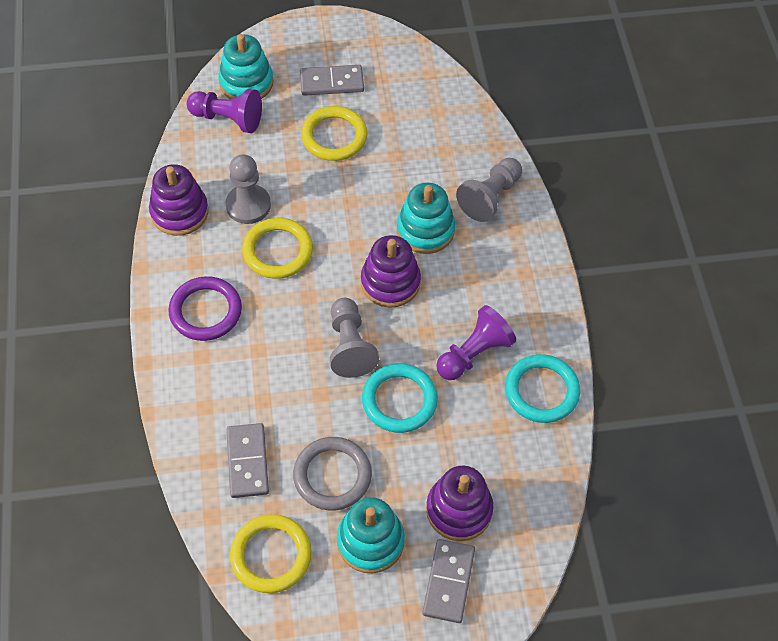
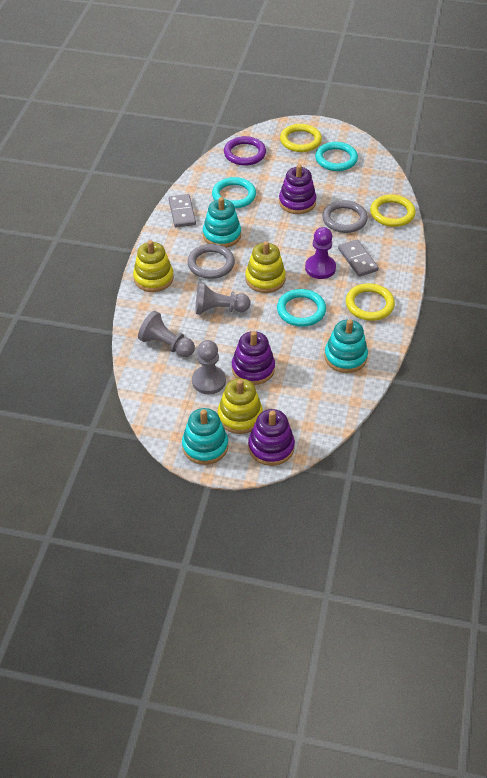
grey domino: 3 -> 2
grey ring: 1 -> 2
purple pawn: 2 -> 1
turquoise ring: 2 -> 3
yellow stacking toy: 0 -> 3

